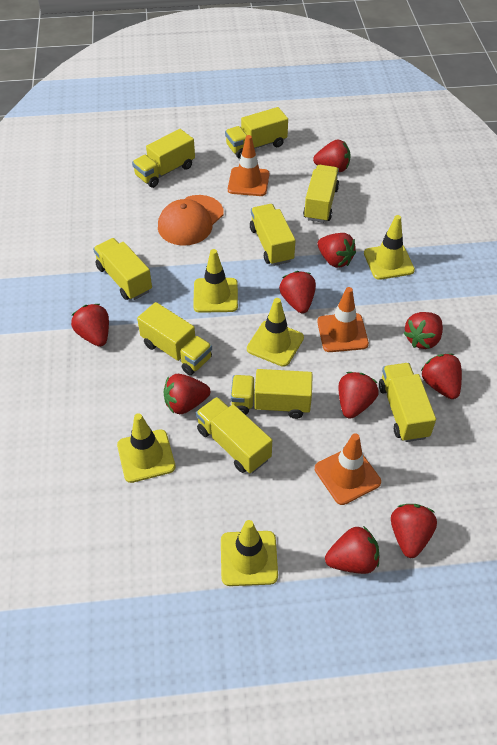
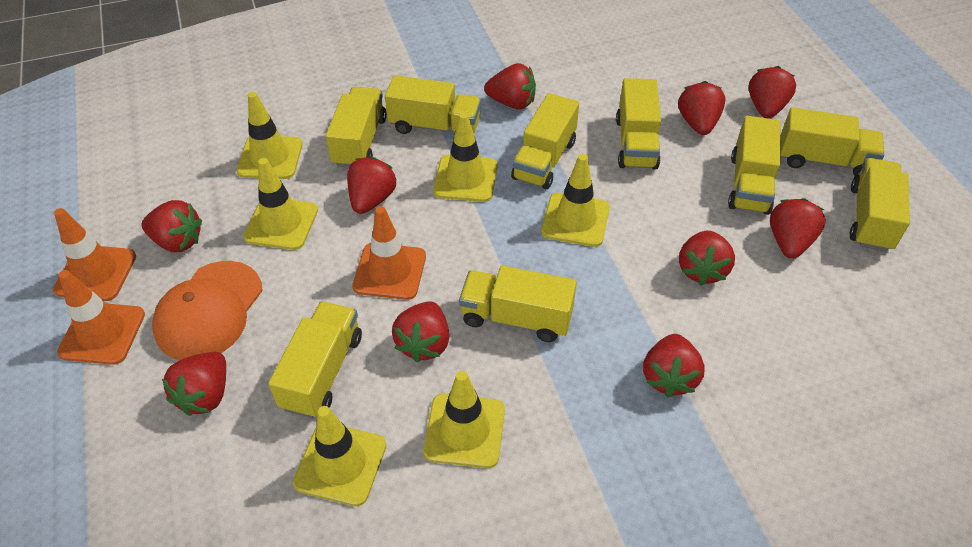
yellow traffic cone: 5 -> 6

